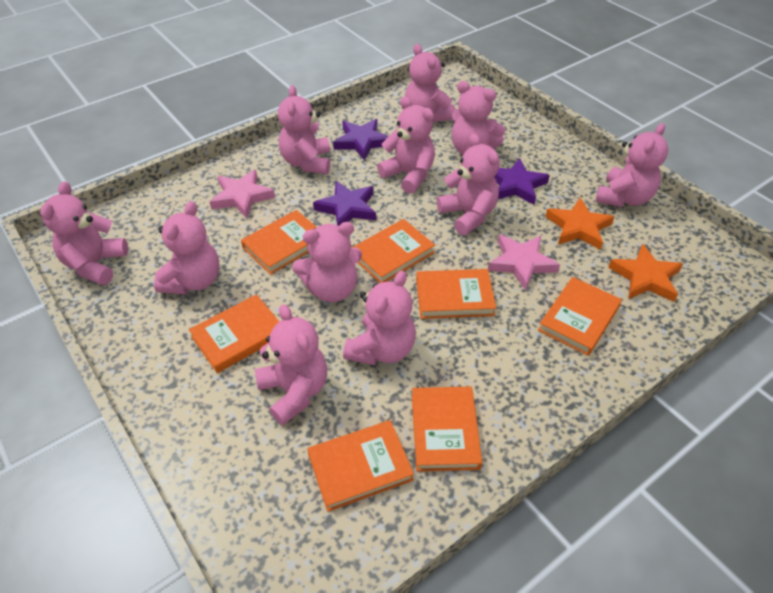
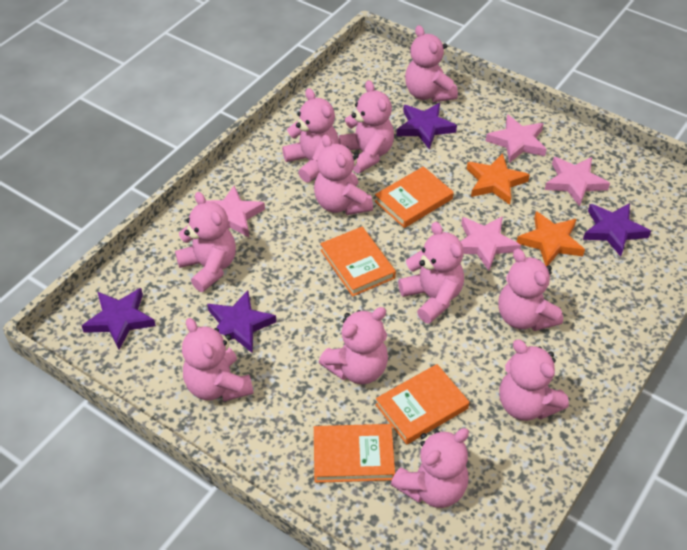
orange book: 7 -> 4
pink star: 2 -> 4
purple star: 3 -> 4

